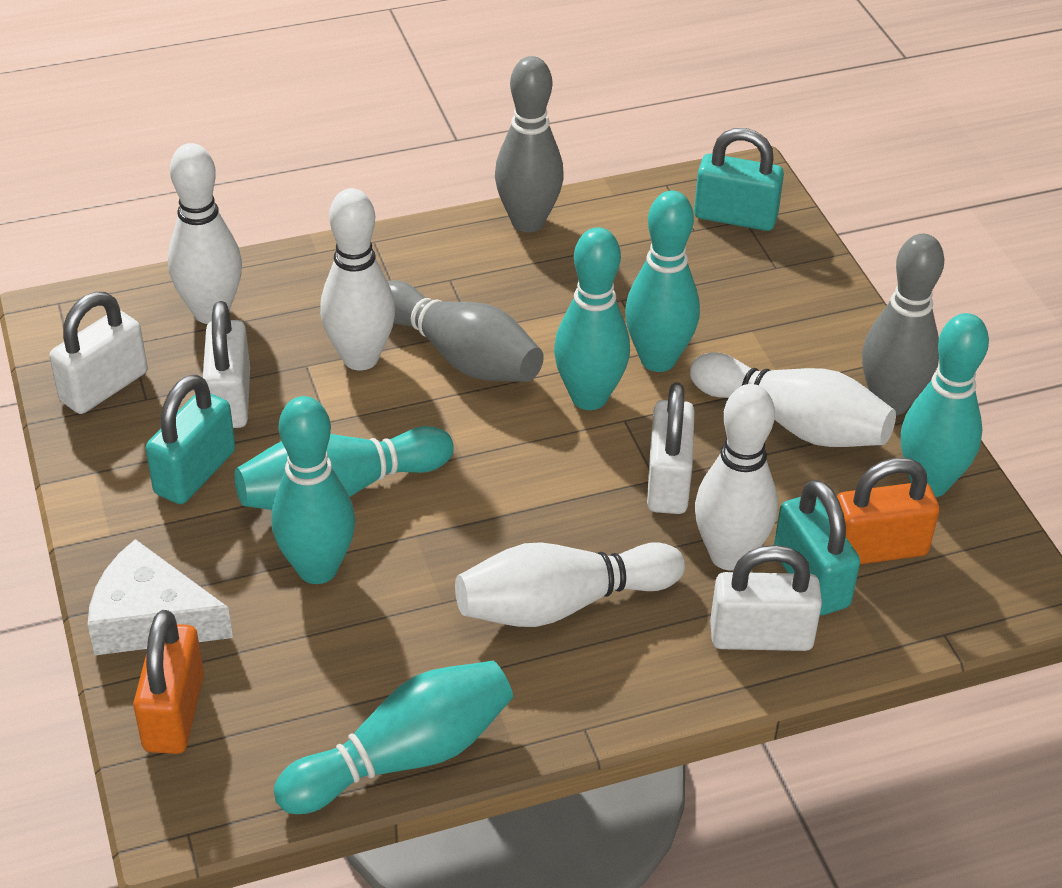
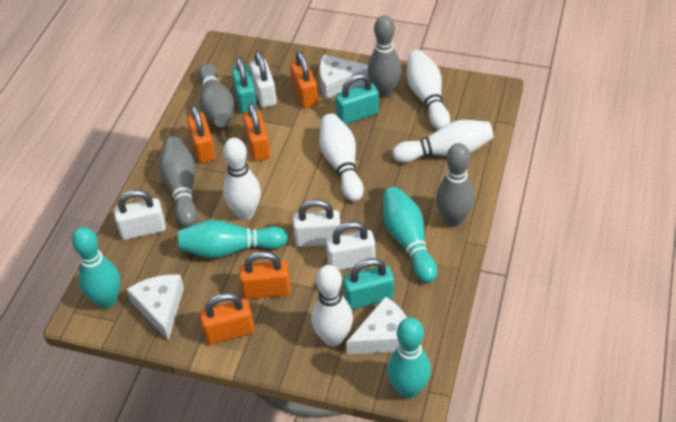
grey bowling pin: 3 -> 4
orange padlock: 2 -> 5
turquoise bowling pin: 6 -> 4
white cheese: 1 -> 3

